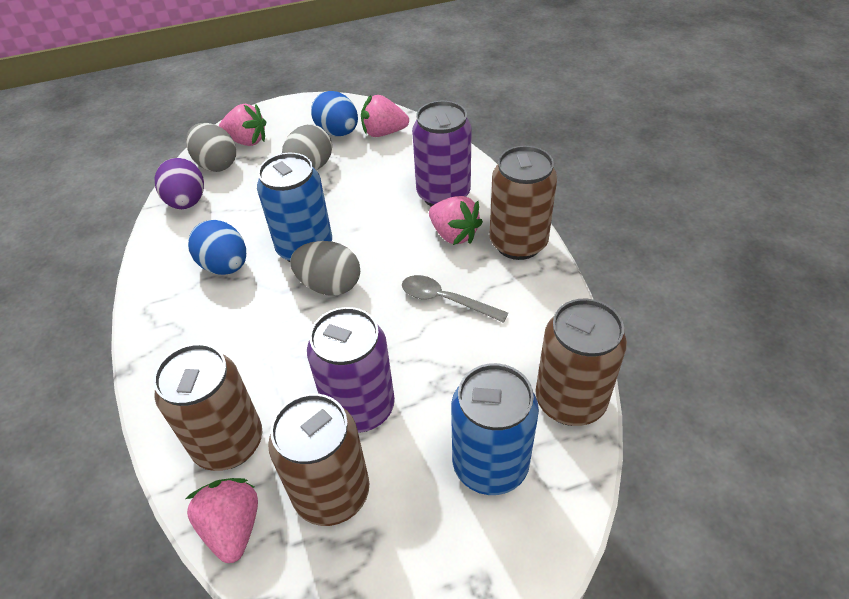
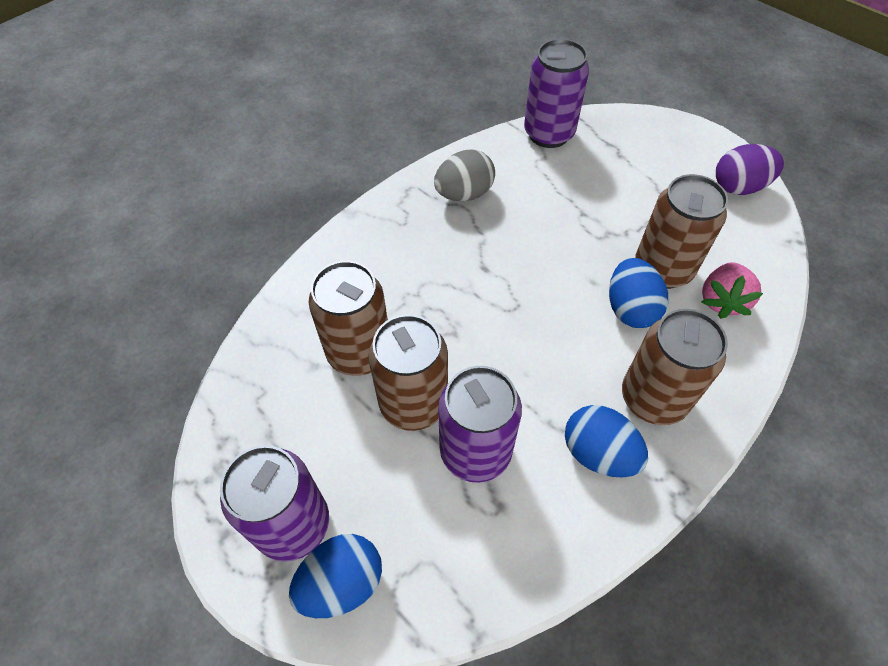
blue can: 2 -> 0
blue egg: 2 -> 3
grey egg: 3 -> 1
grey spoon: 1 -> 0
pink strawberry: 4 -> 1
purple can: 2 -> 3

